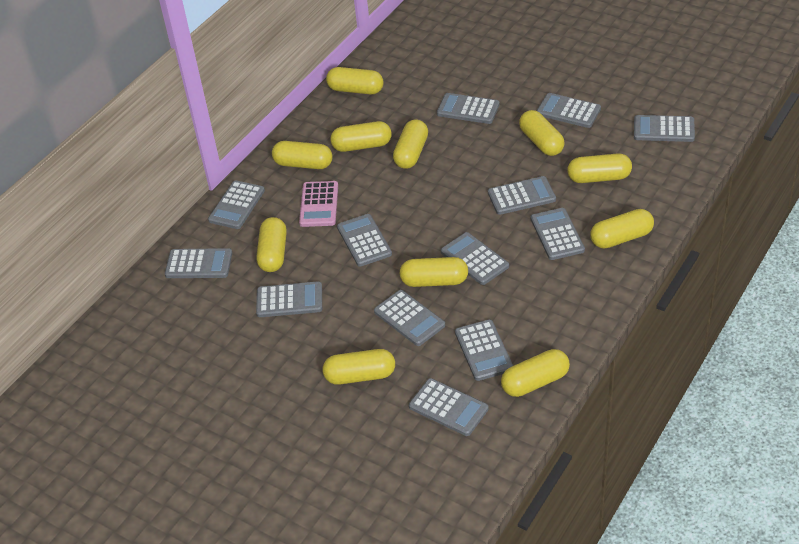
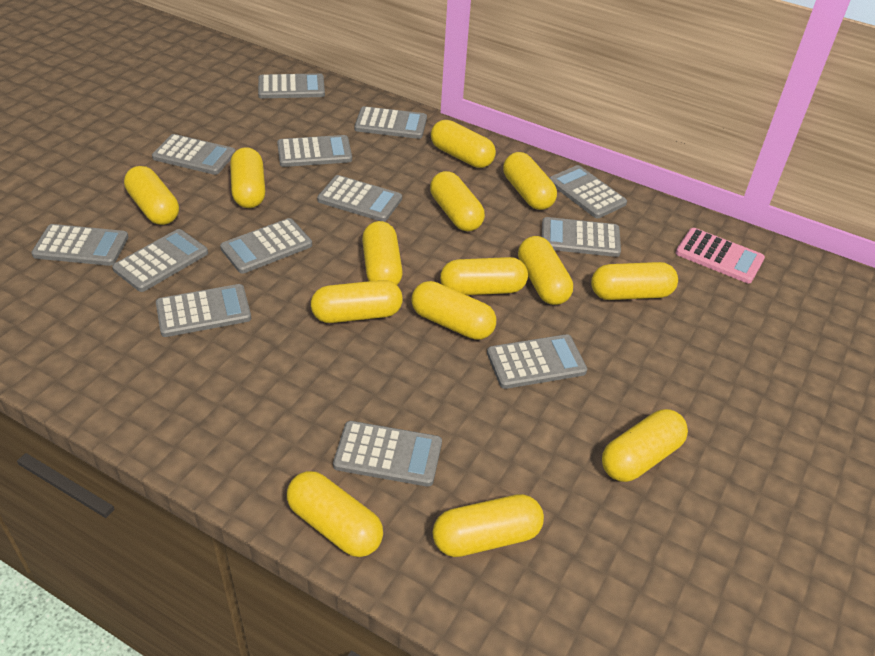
yellow capsule: 11 -> 14

